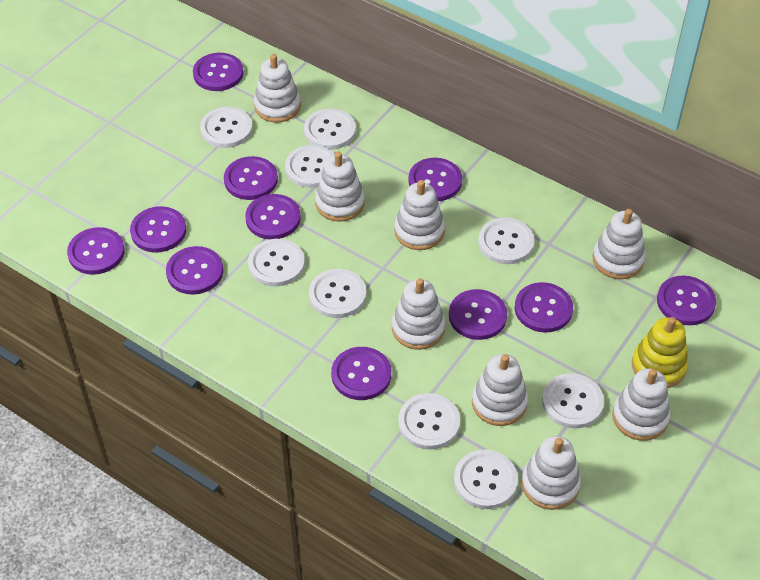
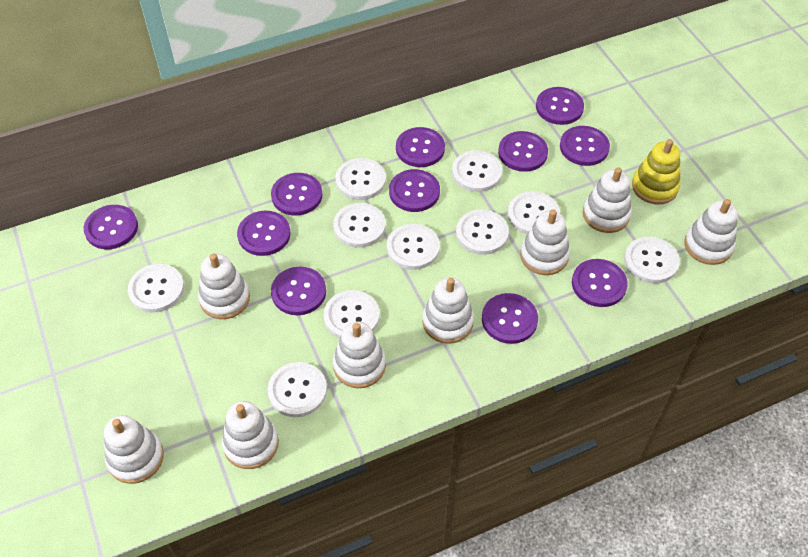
white button: 9 -> 10

